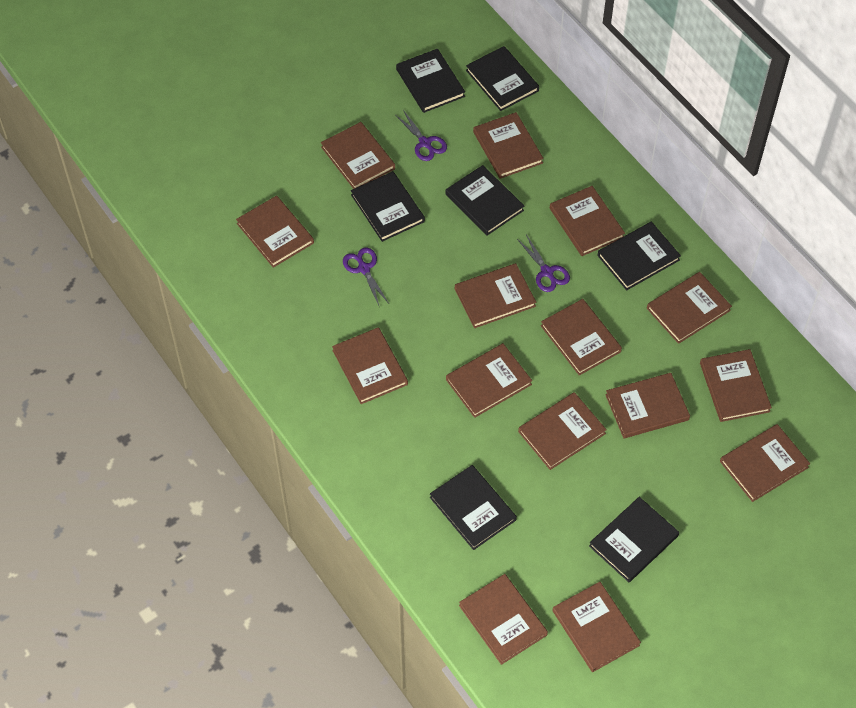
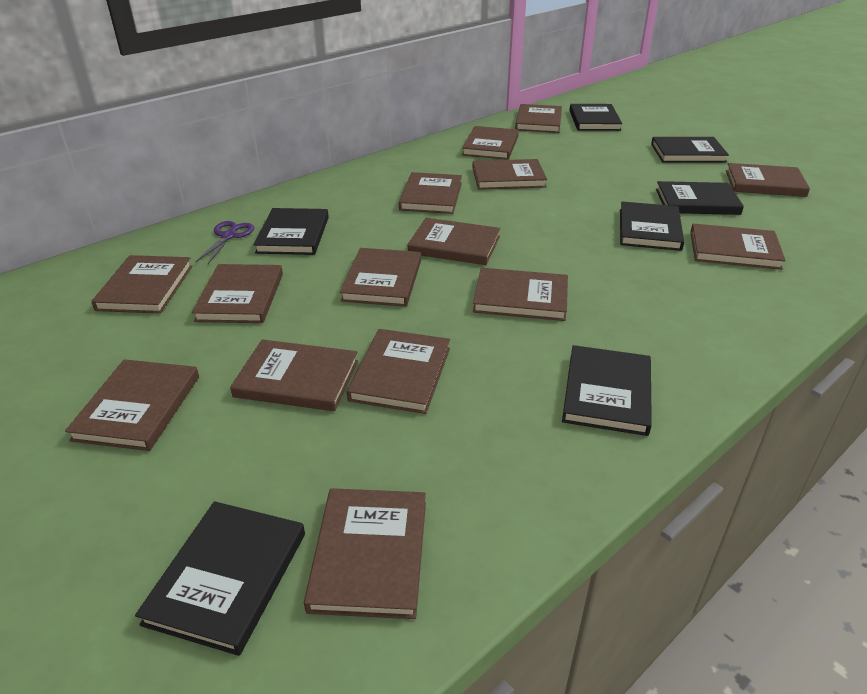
purple scissors: 3 -> 1

